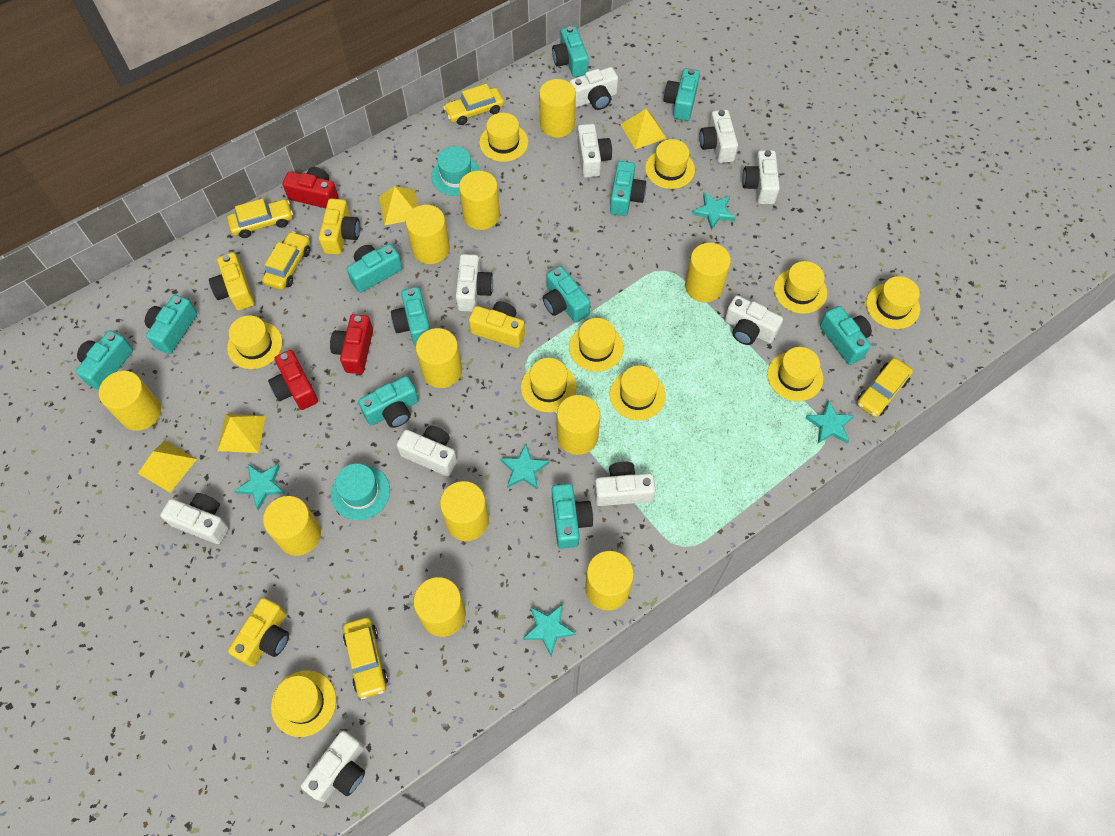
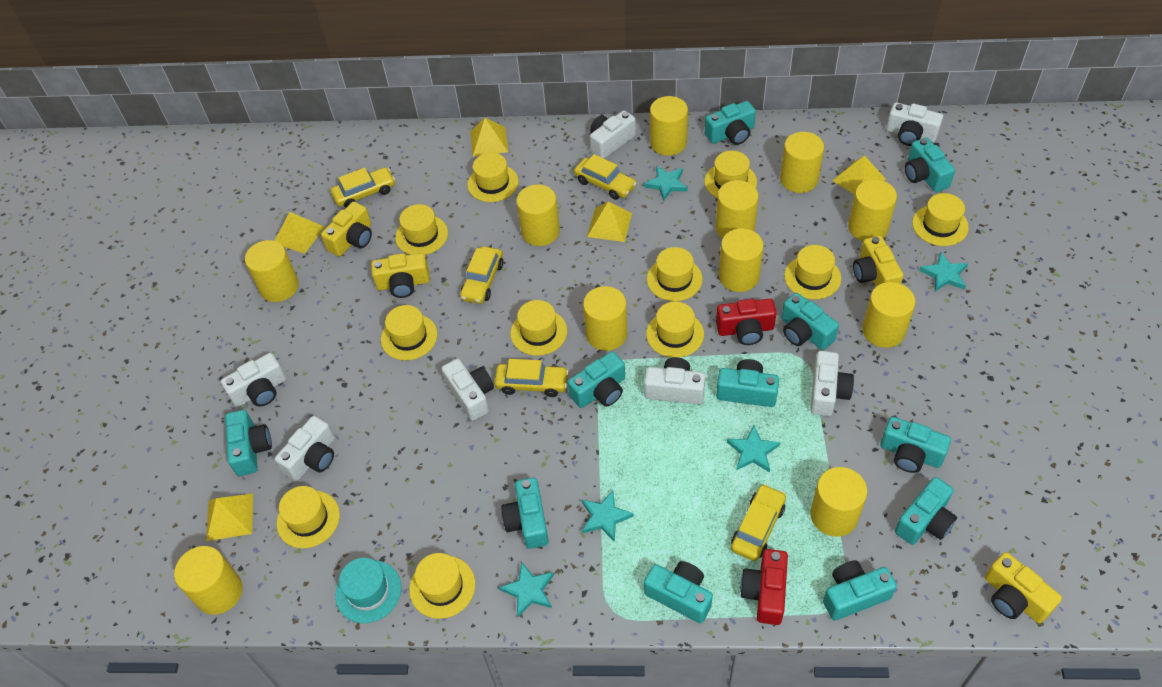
red camera: 3 -> 2
turquoise hat: 2 -> 1
white camera: 10 -> 7
yellow hat: 10 -> 11
yellow pyramid: 4 -> 5

